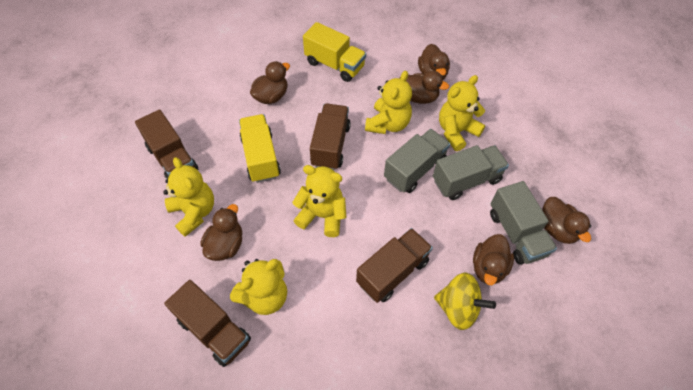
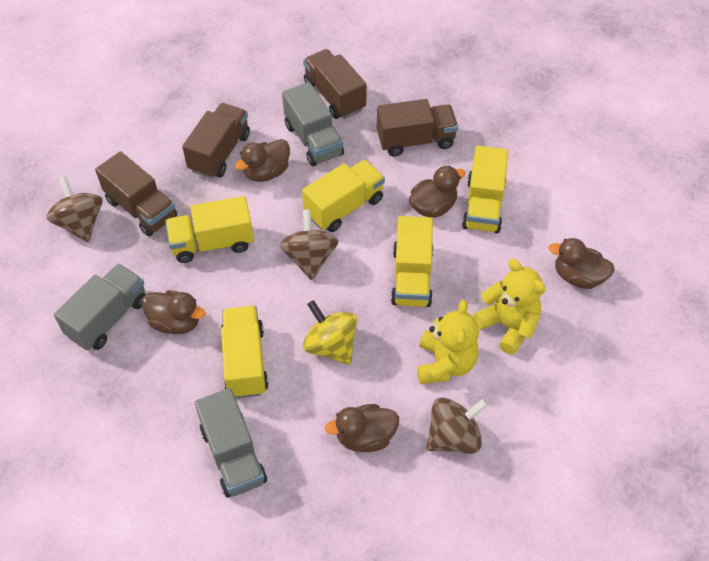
brown duck: 6 -> 5
brown spinning top: 0 -> 3
yellow teddy bear: 5 -> 2
yellow truck: 2 -> 5

